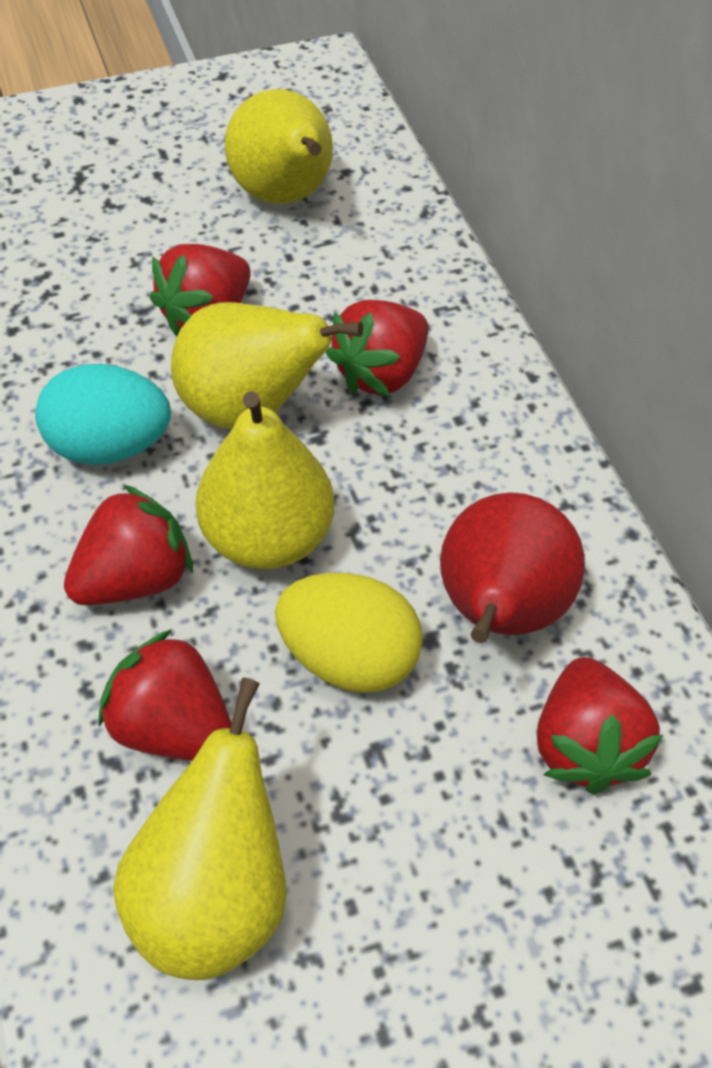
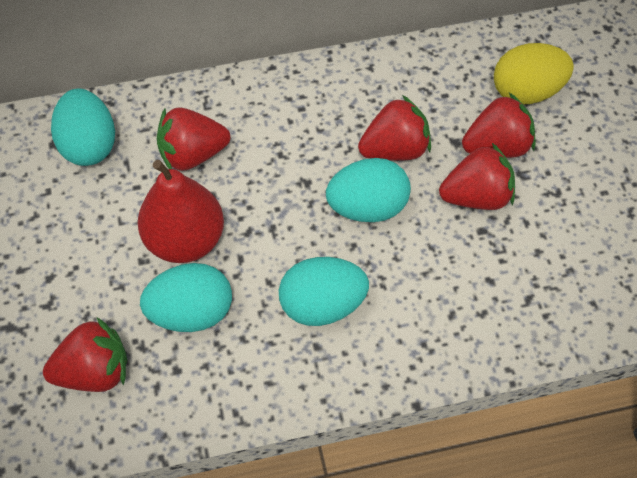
turquoise egg: 1 -> 4
yellow pear: 4 -> 0

